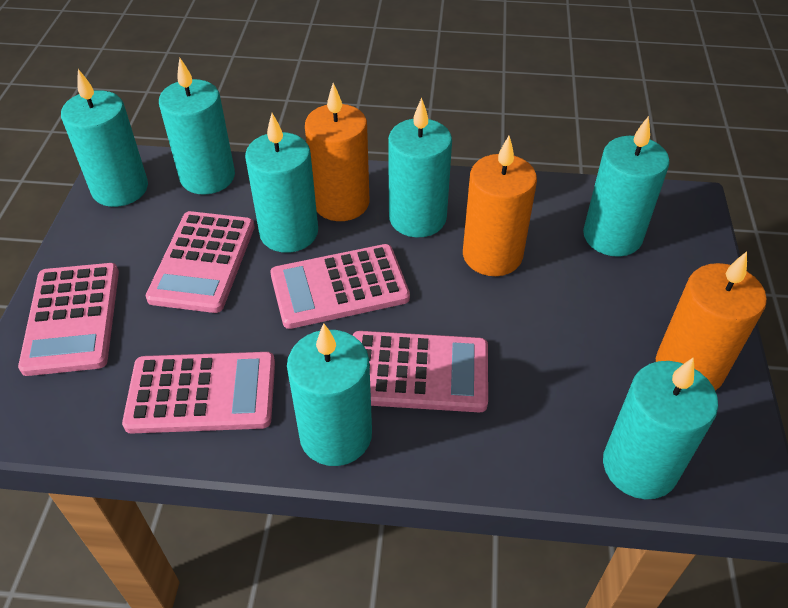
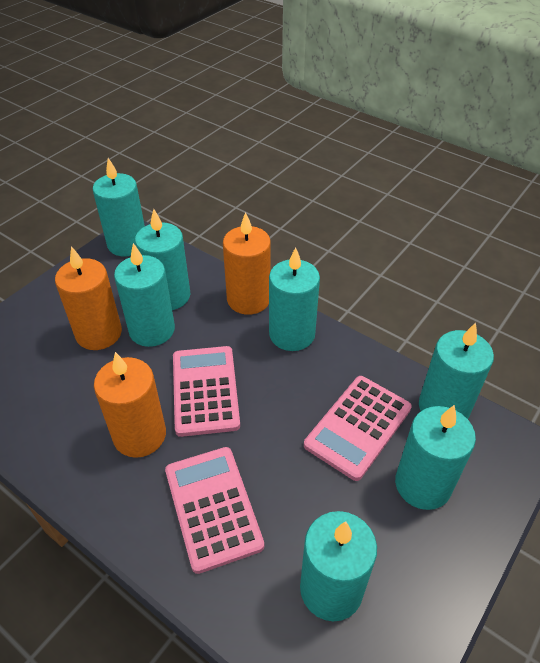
pink calculator: 5 -> 3

